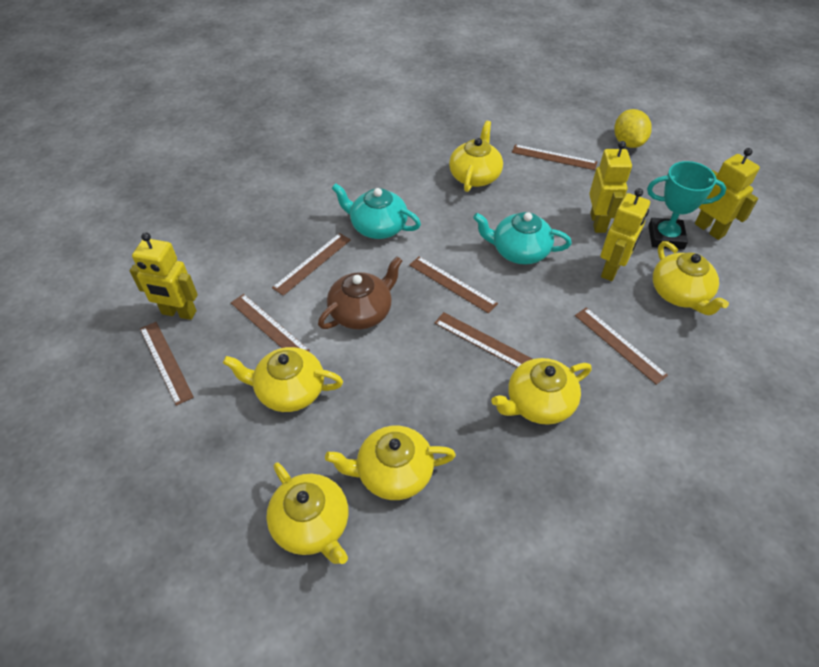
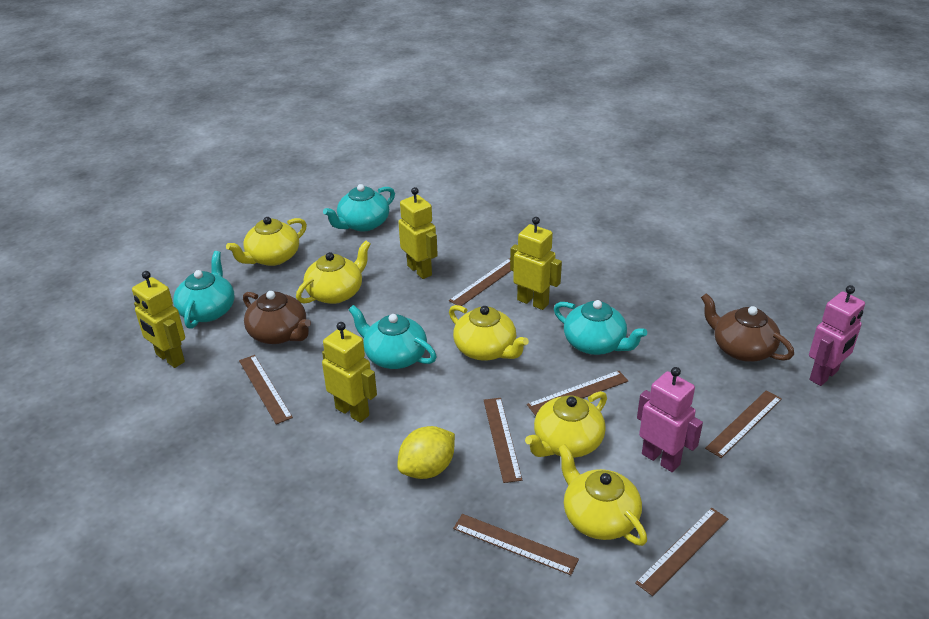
brown teapot: 1 -> 2
pink robot: 0 -> 2
turquoise teapot: 2 -> 4
turquoise trophy: 1 -> 0
yellow teapot: 6 -> 5

